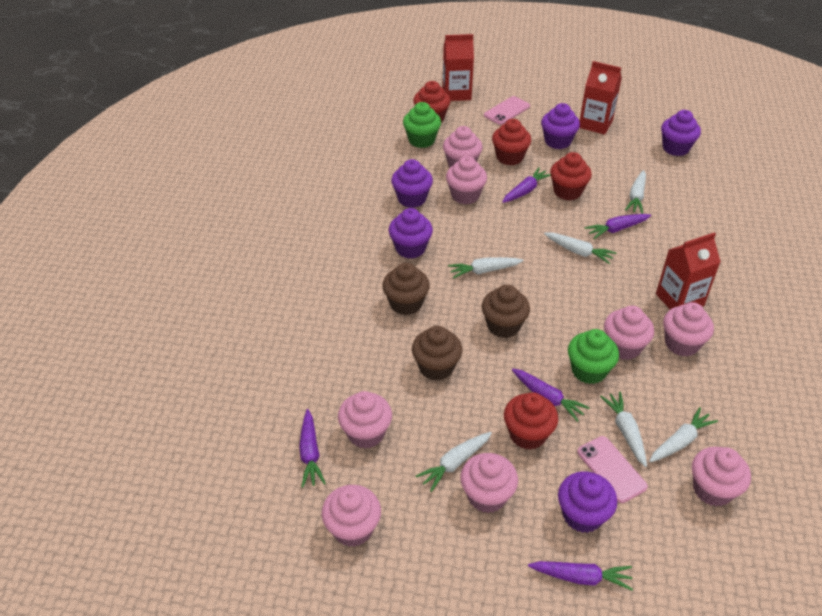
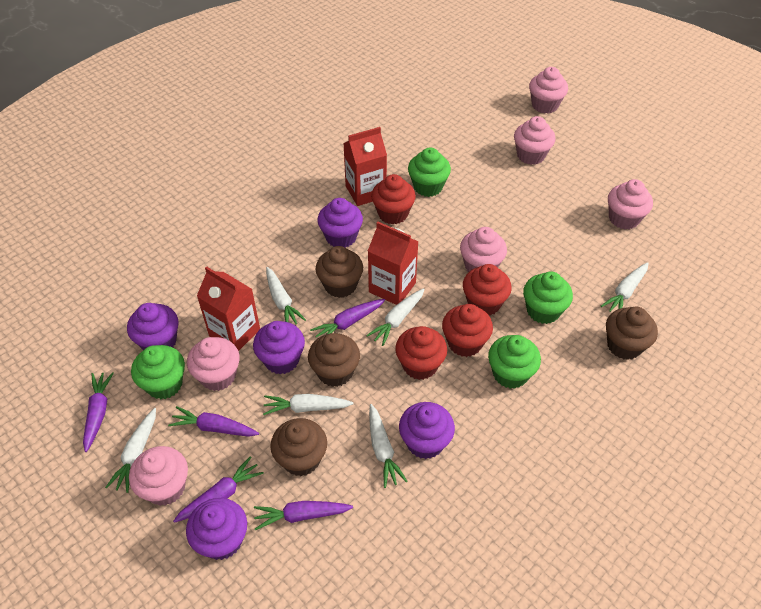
brown cupcake: 3 -> 4
green cupcake: 2 -> 4
pink cupcake: 8 -> 6
pink phone: 2 -> 0

